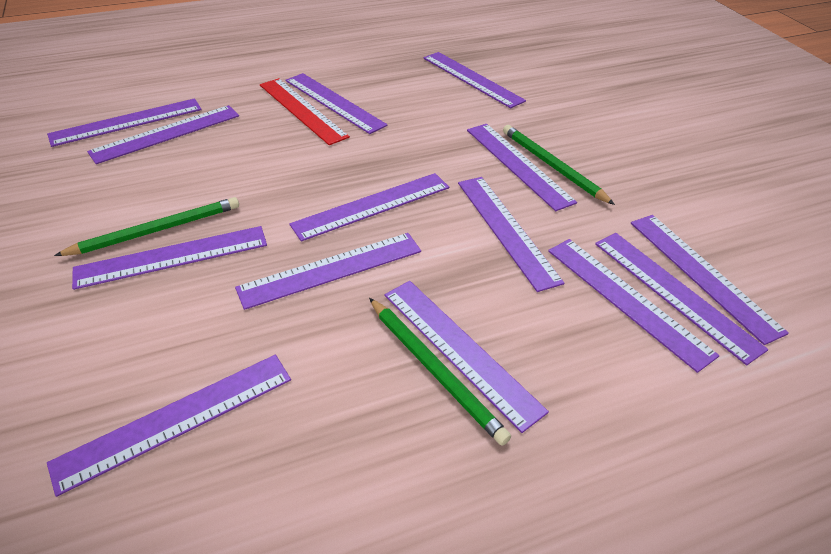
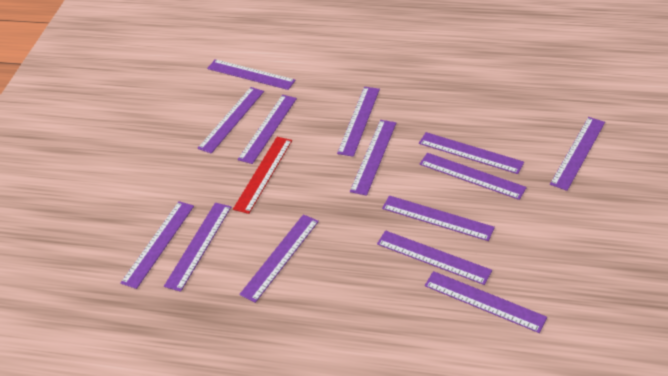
green pencil: 3 -> 0

